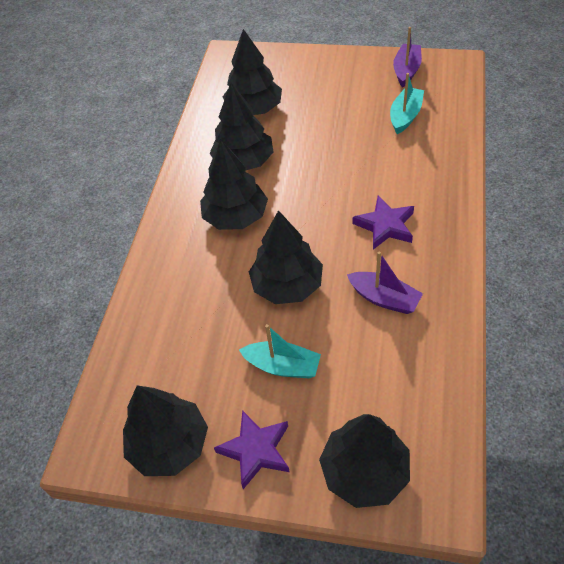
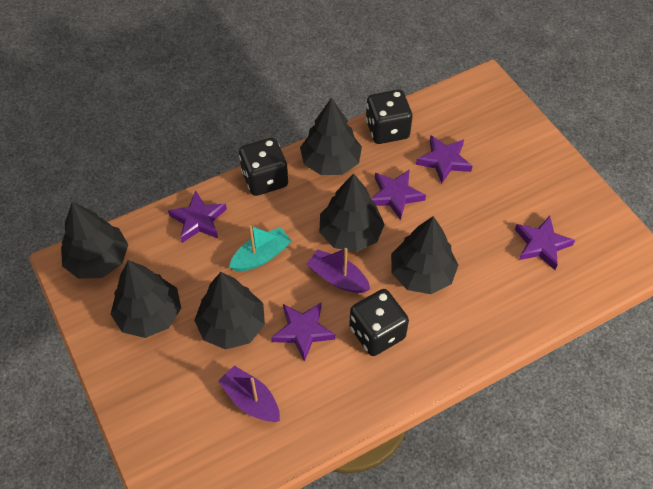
black dice: 0 -> 3
purple star: 2 -> 5
turquoise boat: 2 -> 1

